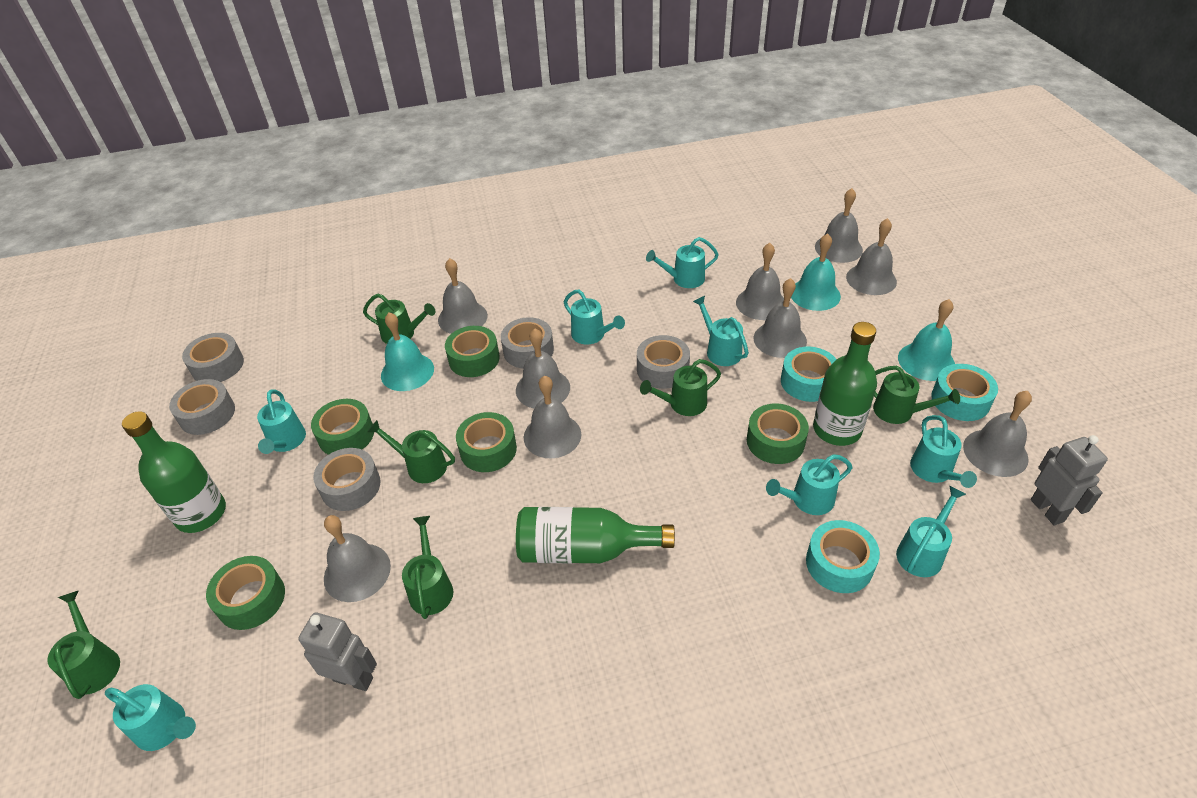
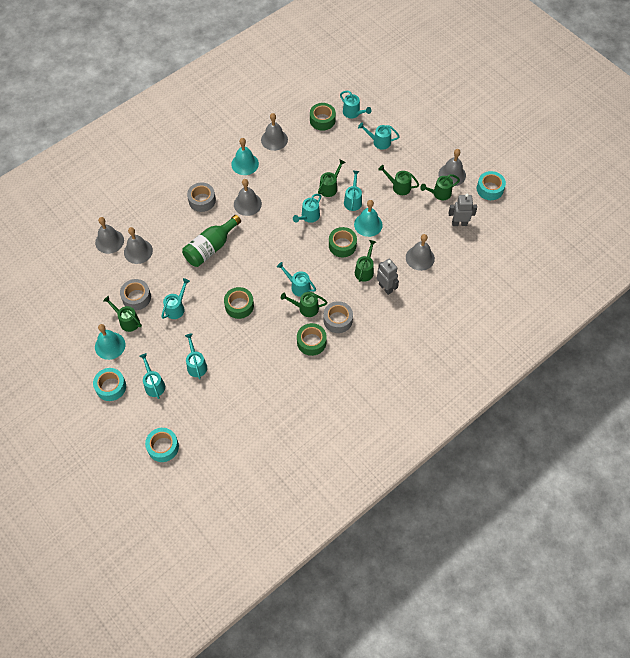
green bottle: 3 -> 1
green tape: 5 -> 4
grey bell: 9 -> 6
grey tape: 5 -> 3

